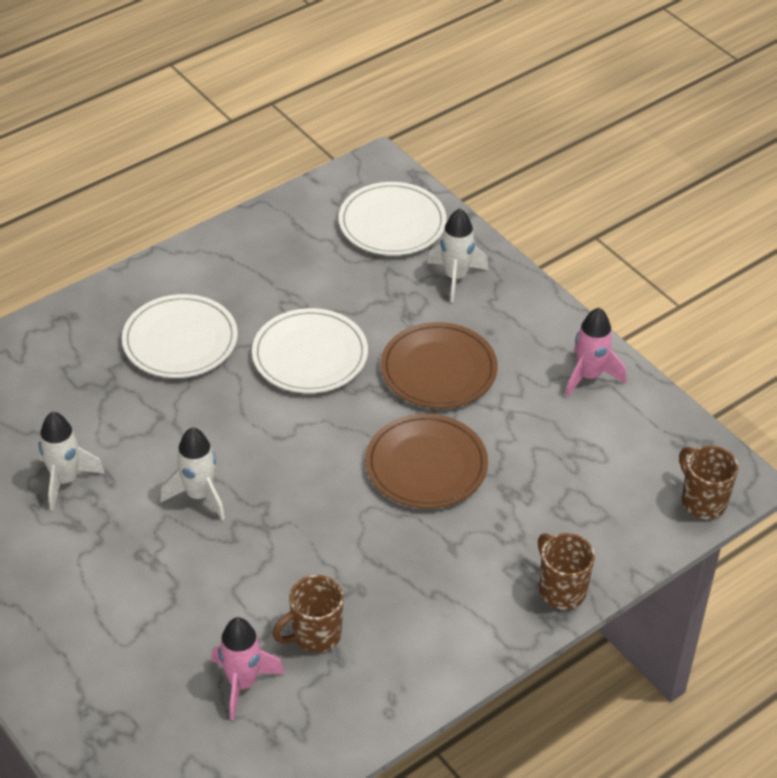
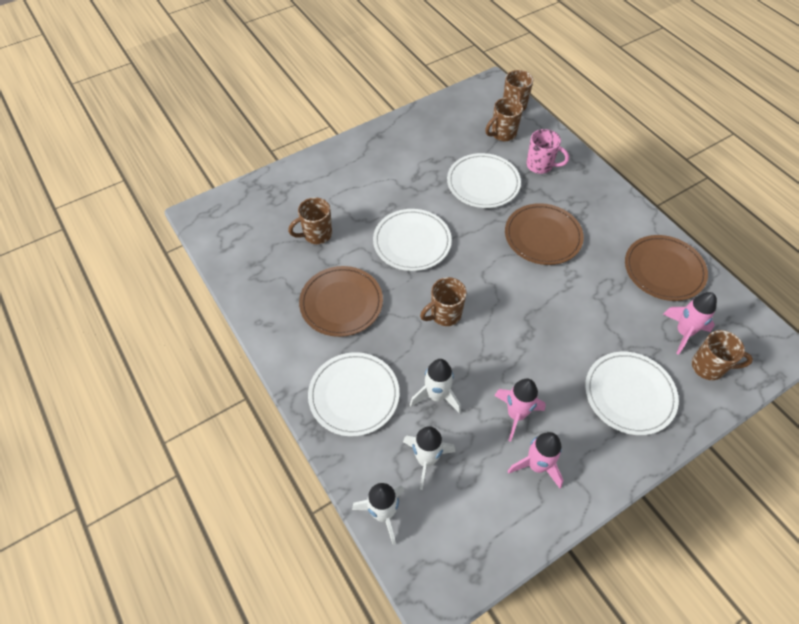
brown mug: 3 -> 5
brown plate: 2 -> 3
pink mug: 0 -> 1
pink rocket: 2 -> 3
white plate: 3 -> 4

